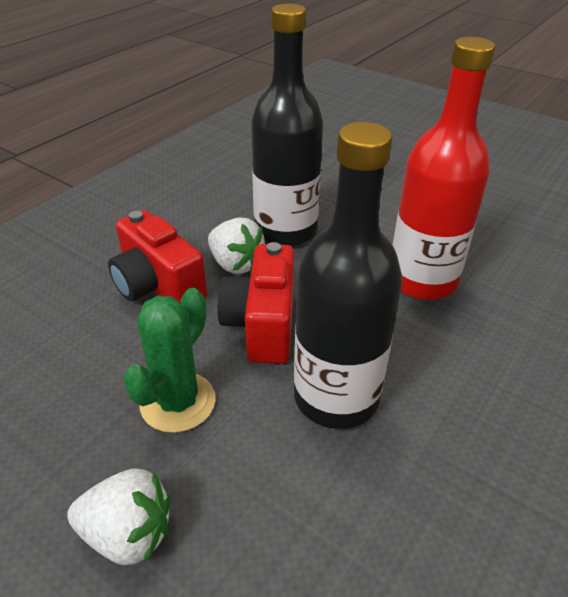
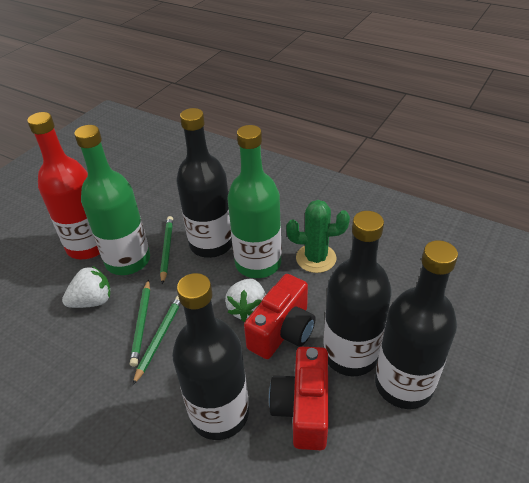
black bottle: 2 -> 4
green bottle: 0 -> 2
green pencil: 0 -> 3

